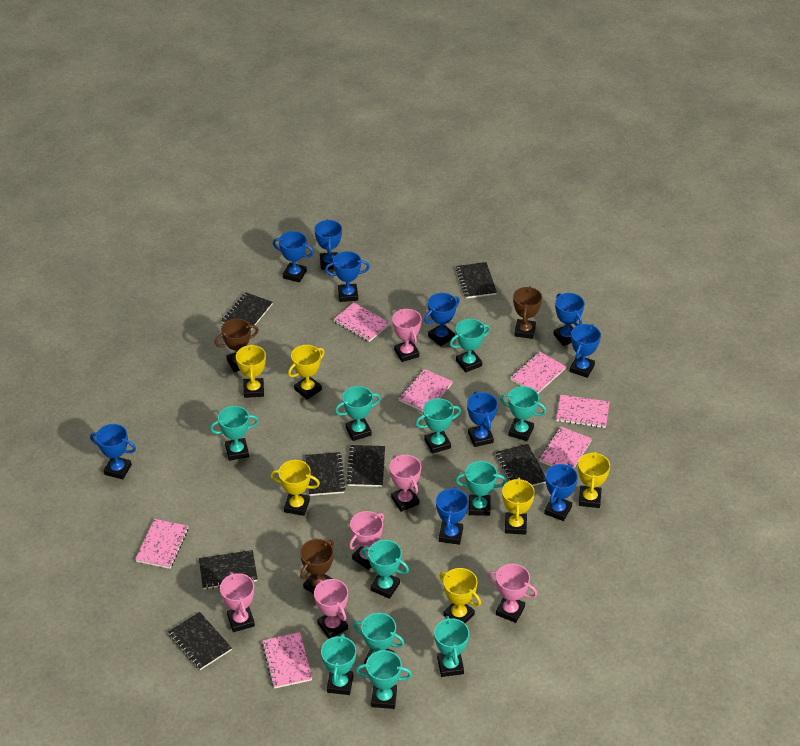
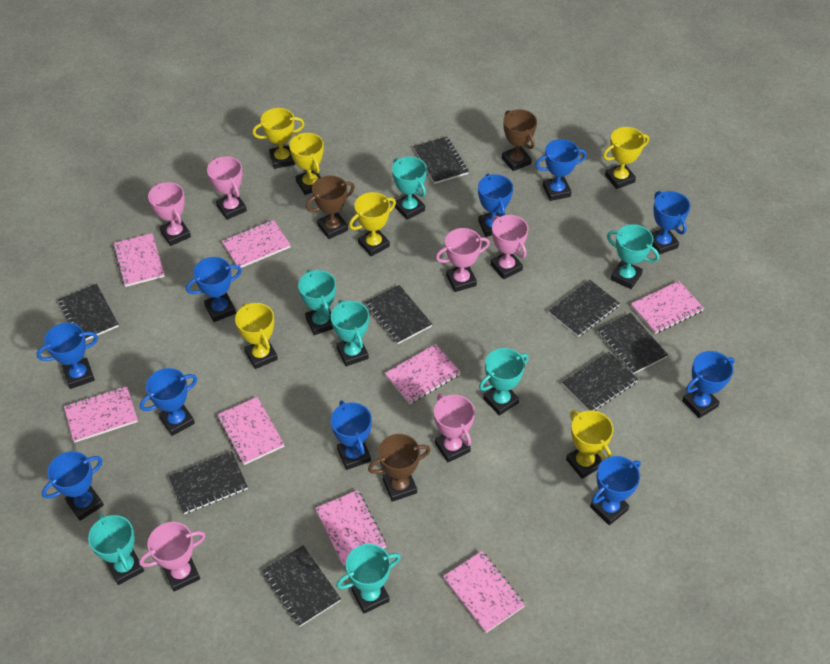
black notebook: 7 -> 8
pink notebook: 7 -> 8
turquoise trophy: 11 -> 7

